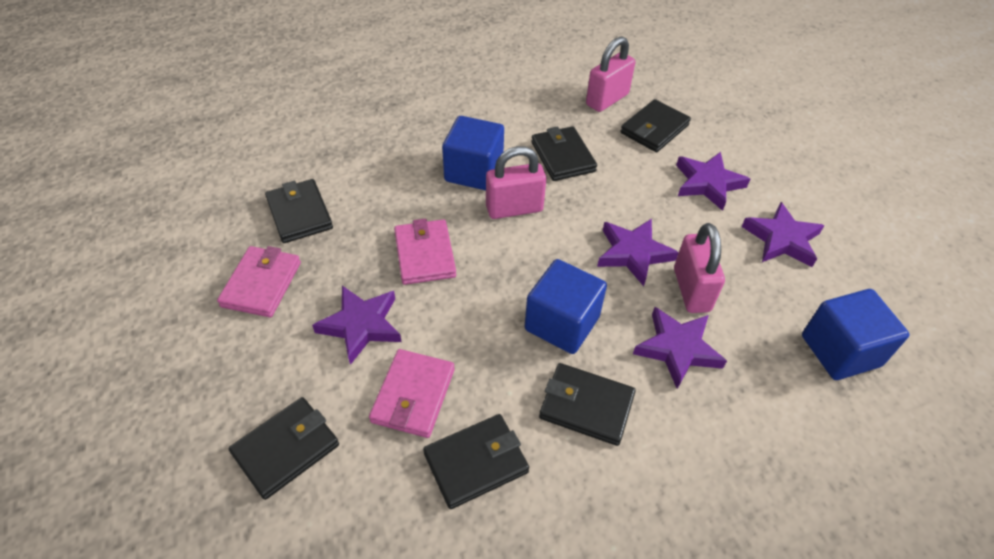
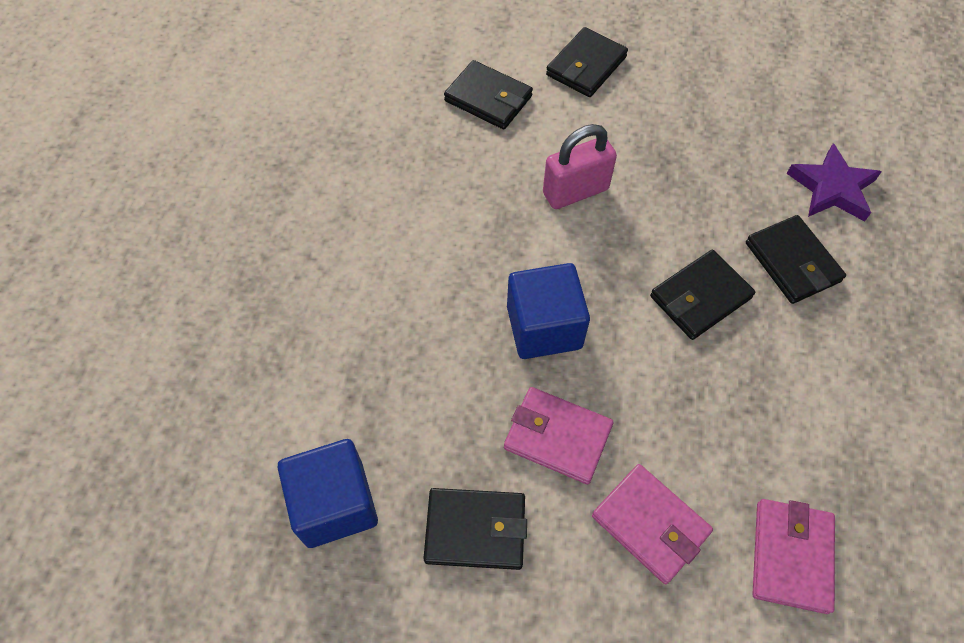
black wallet: 6 -> 5
blue cube: 3 -> 2
pink padlock: 3 -> 1
purple star: 5 -> 1

